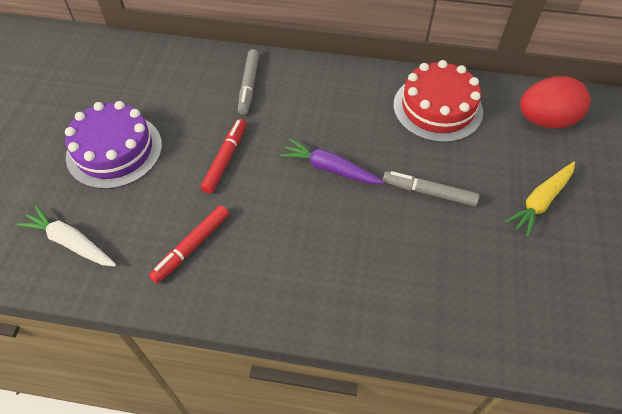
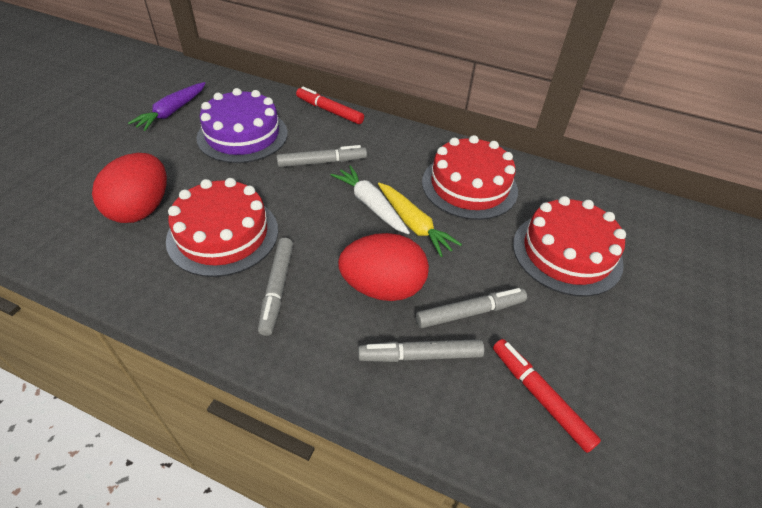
grey marker: 2 -> 4
red cake: 1 -> 3
red egg: 1 -> 2

